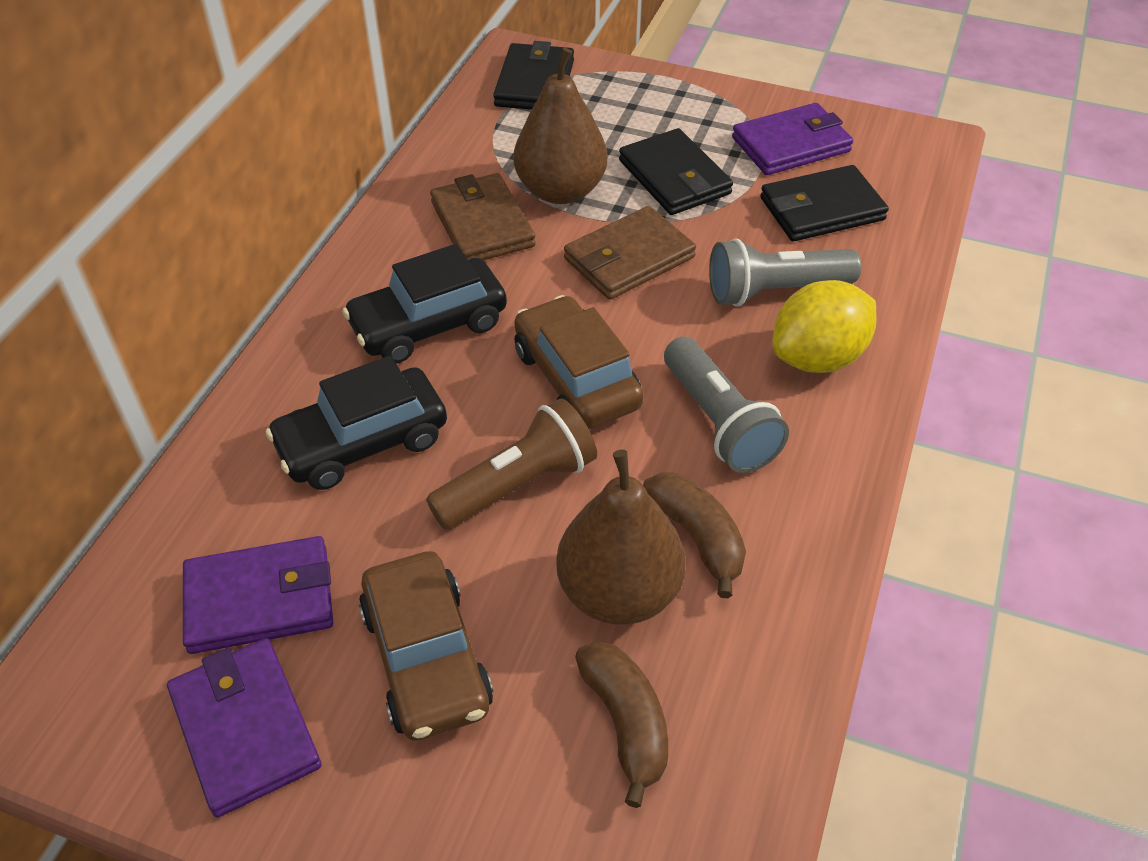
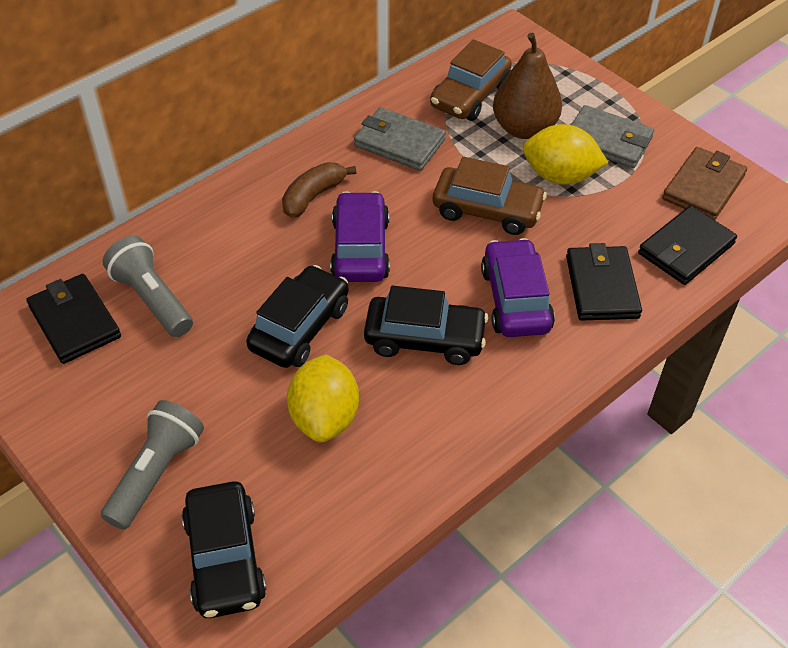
black car: 2 -> 3
brown banana: 2 -> 1
brown flashlight: 1 -> 0
brown pear: 2 -> 1
brown wallet: 2 -> 1
grey wallet: 0 -> 2
purple car: 0 -> 2
purple wallet: 3 -> 0
yellow lemon: 1 -> 2

